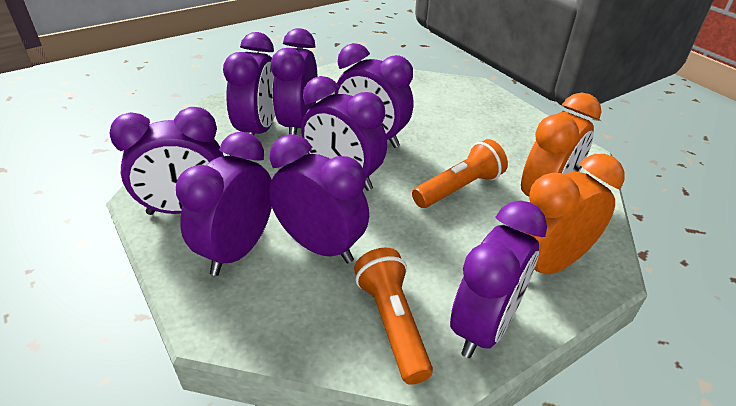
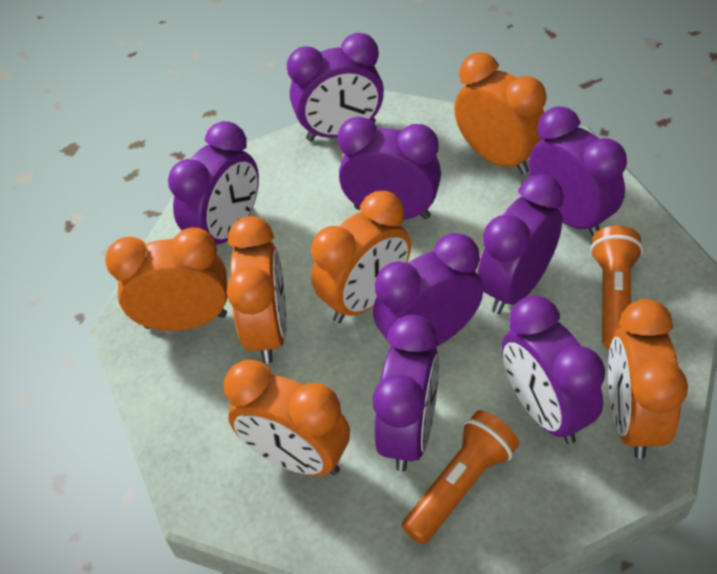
orange clock: 2 -> 6

